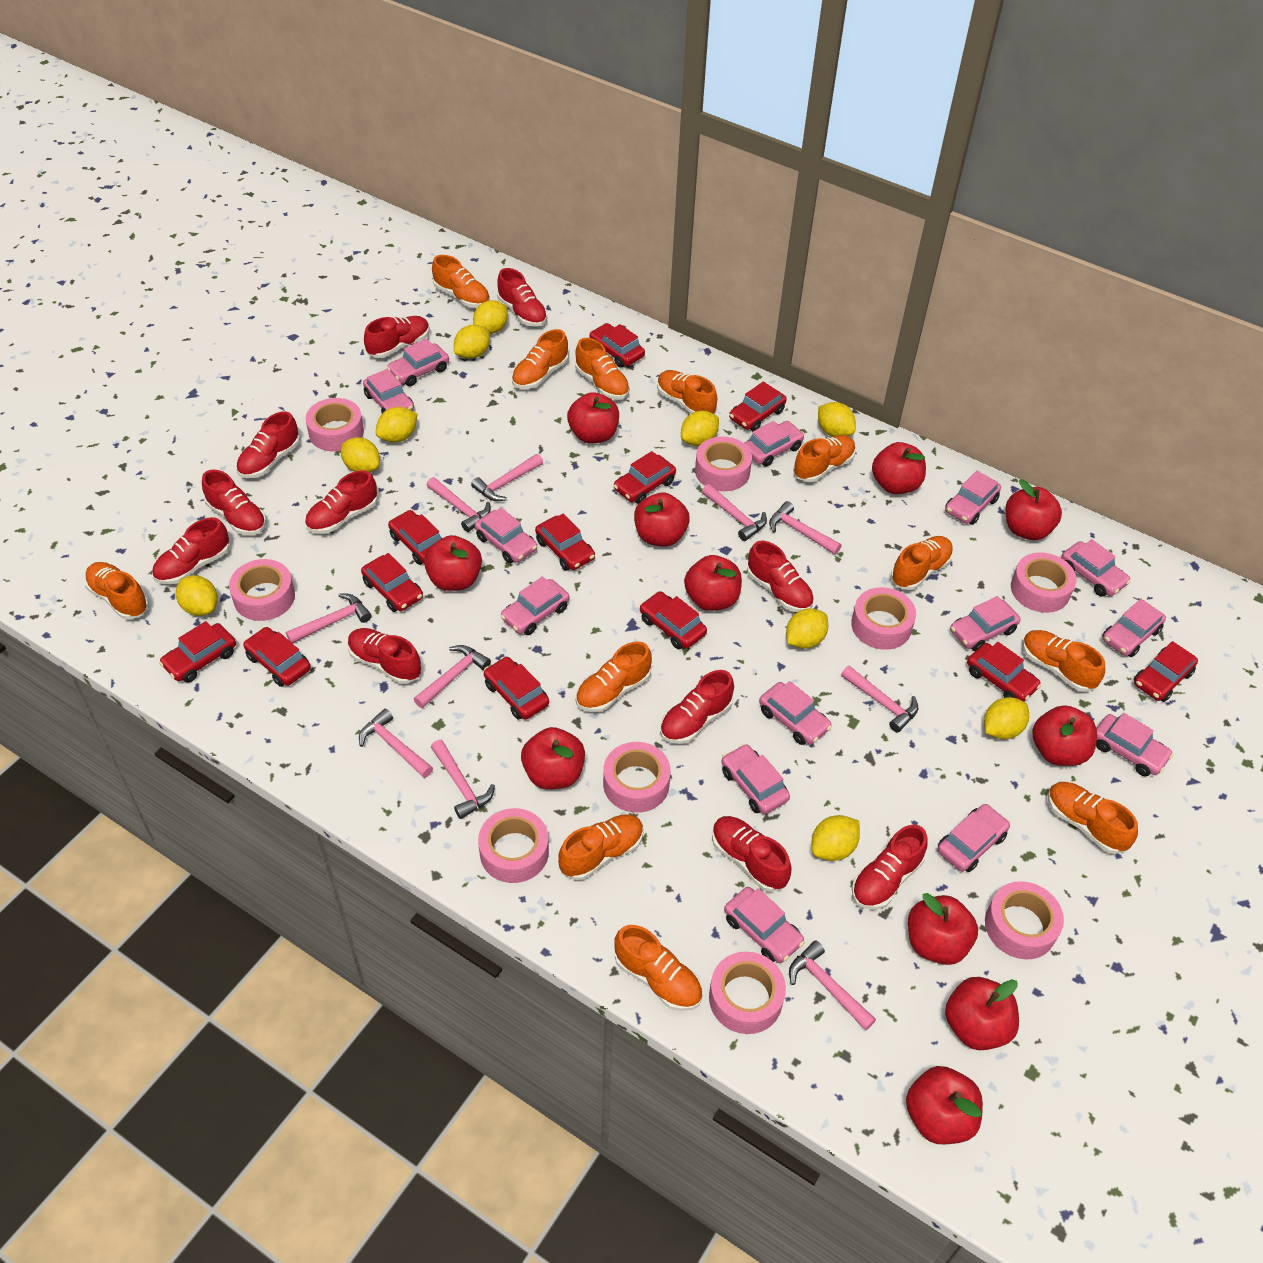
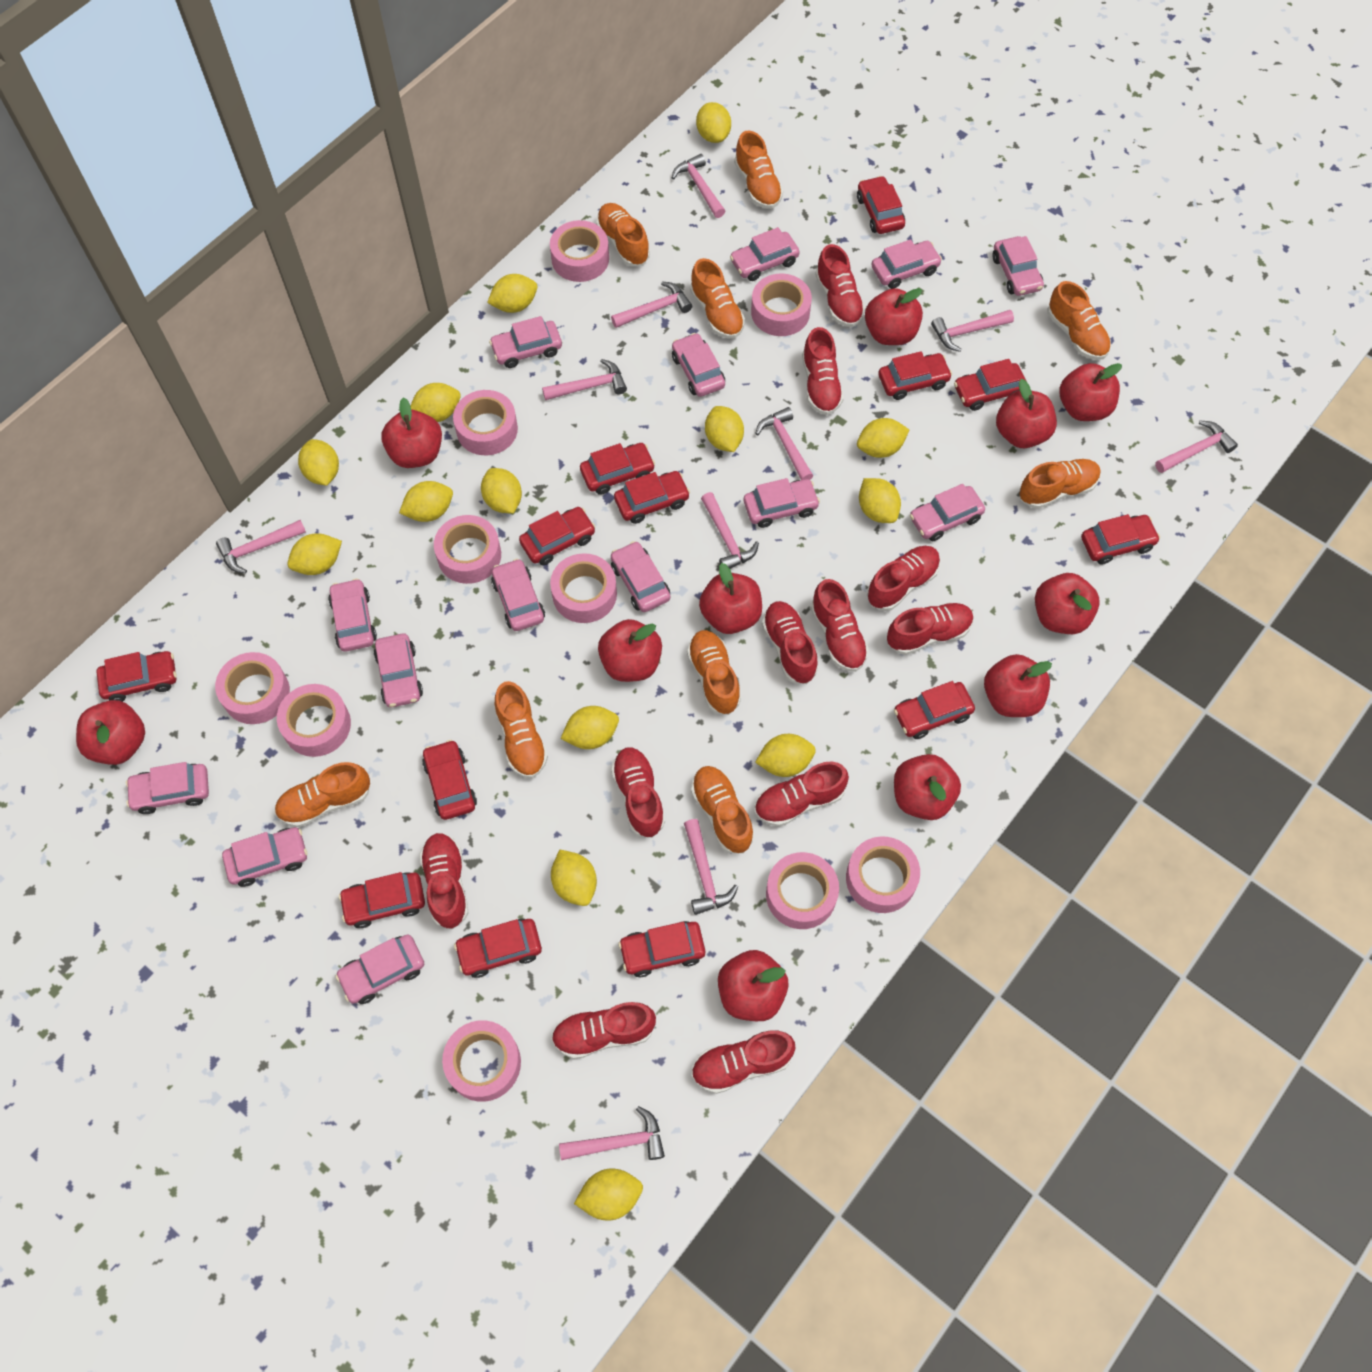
orange shoe: 12 -> 9
pink tape: 9 -> 10
red car: 12 -> 13
yellow lemon: 10 -> 14

